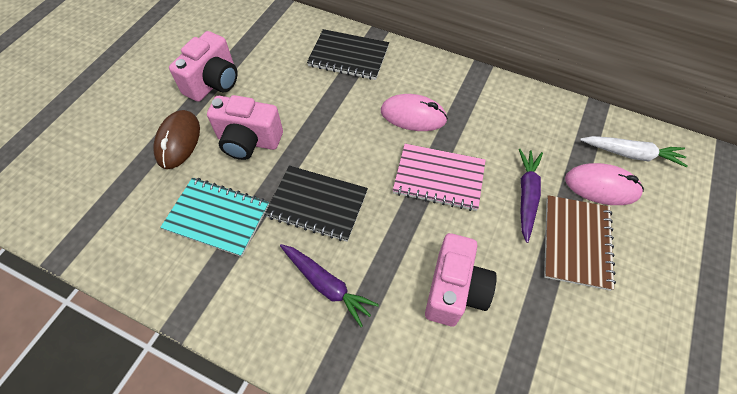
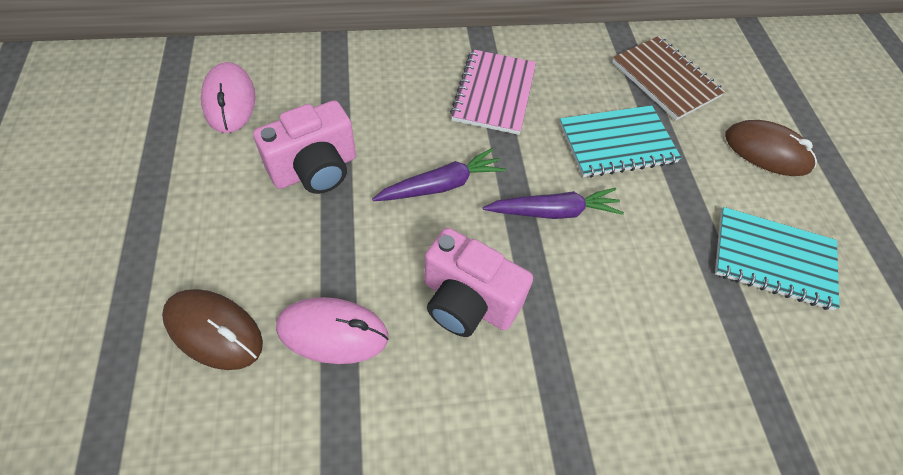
black notebook: 2 -> 0
brown mouse: 1 -> 2
pink camera: 3 -> 2
turquoise notebook: 1 -> 2
white carrot: 1 -> 0

